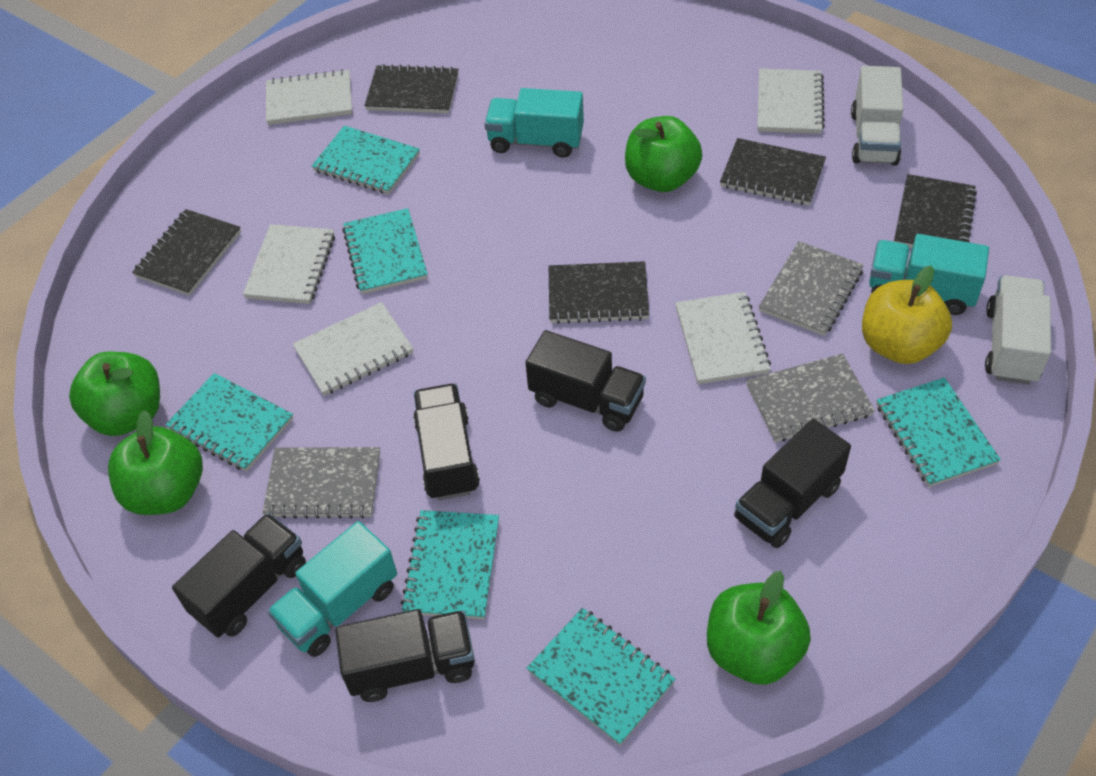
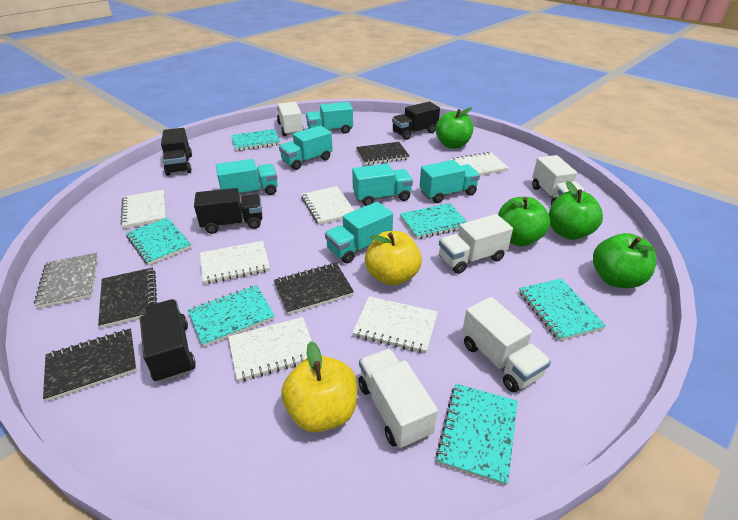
black notebook: 5 -> 4
black truck: 5 -> 4
grey notebook: 3 -> 1
turquoise truck: 3 -> 6
white notebook: 5 -> 6
white truck: 2 -> 5
yellow apple: 1 -> 2

